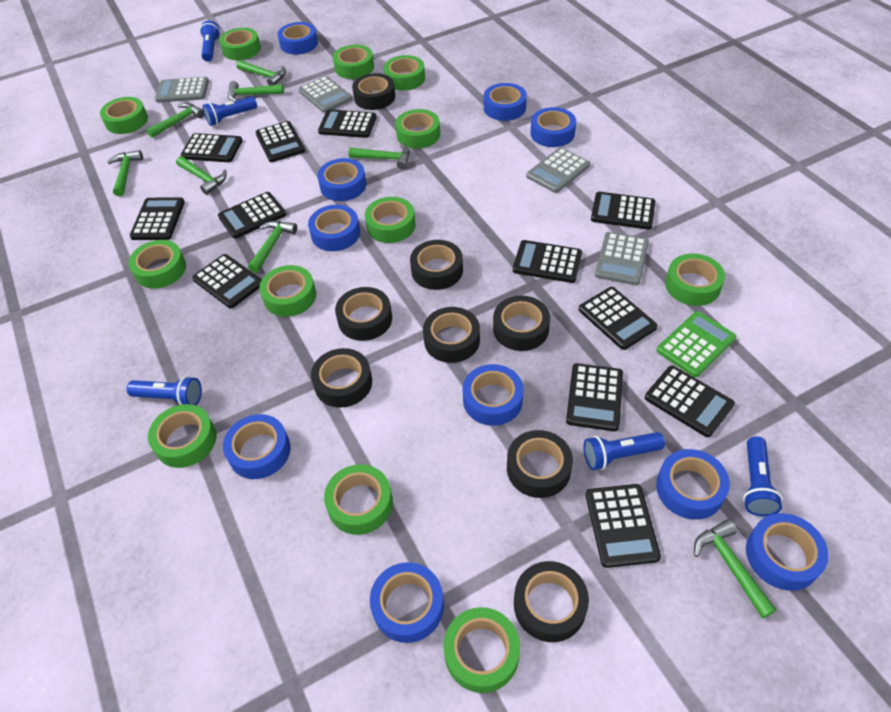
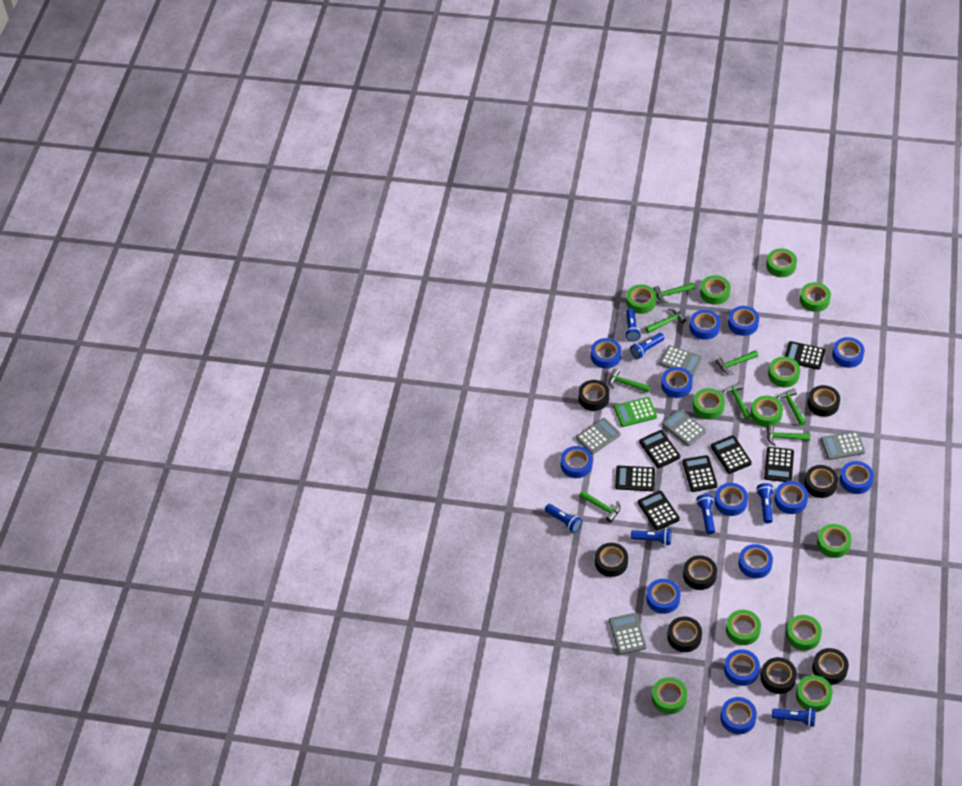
black calculator: 12 -> 7
blue flashlight: 5 -> 7
blue tape: 10 -> 13
grey calculator: 4 -> 5

